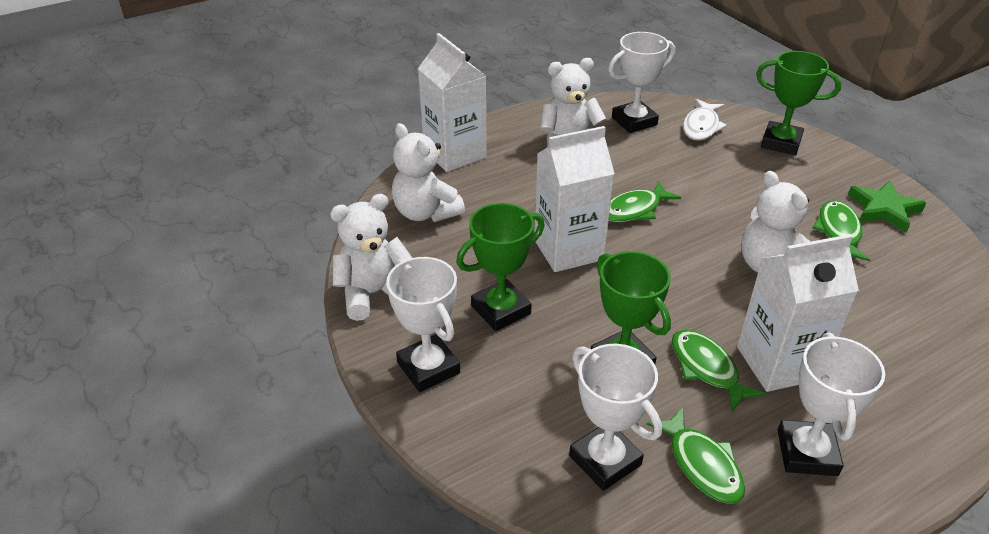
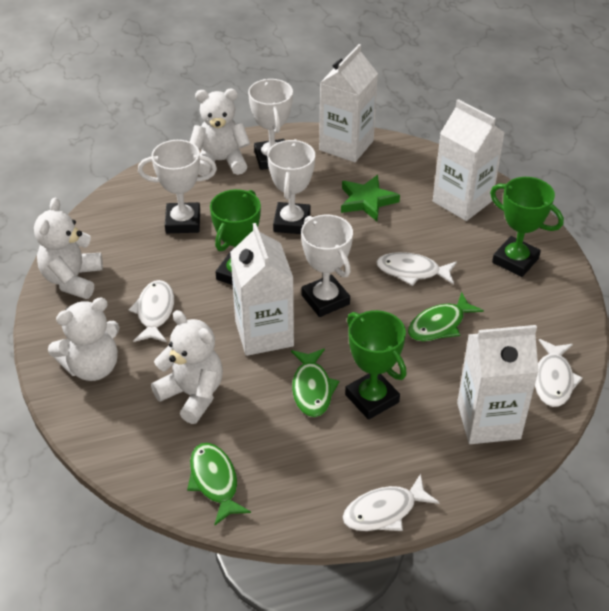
green fish: 4 -> 3
white carton: 3 -> 4
white fish: 1 -> 4

